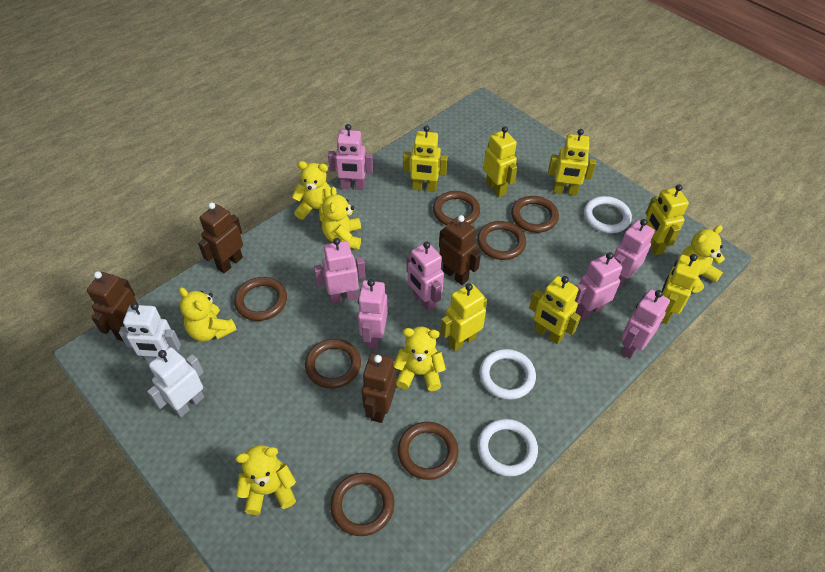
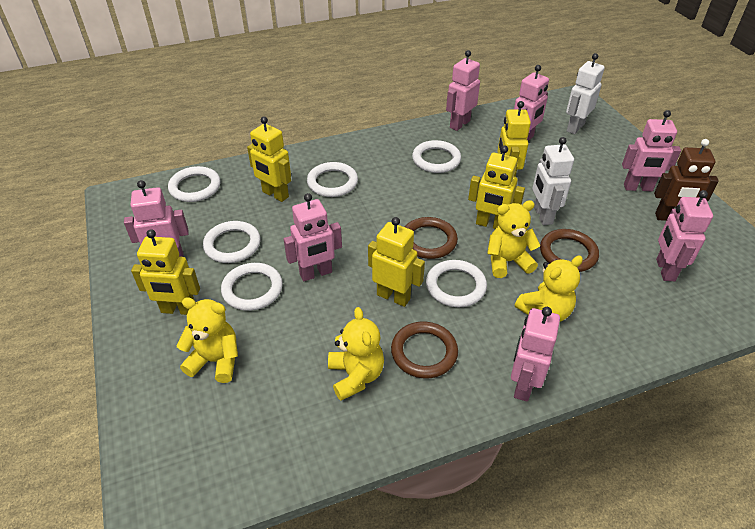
brown ring: 7 -> 3
brown robot: 4 -> 1
white ring: 3 -> 6
yellow robot: 7 -> 5
yellow teddy bear: 6 -> 4

